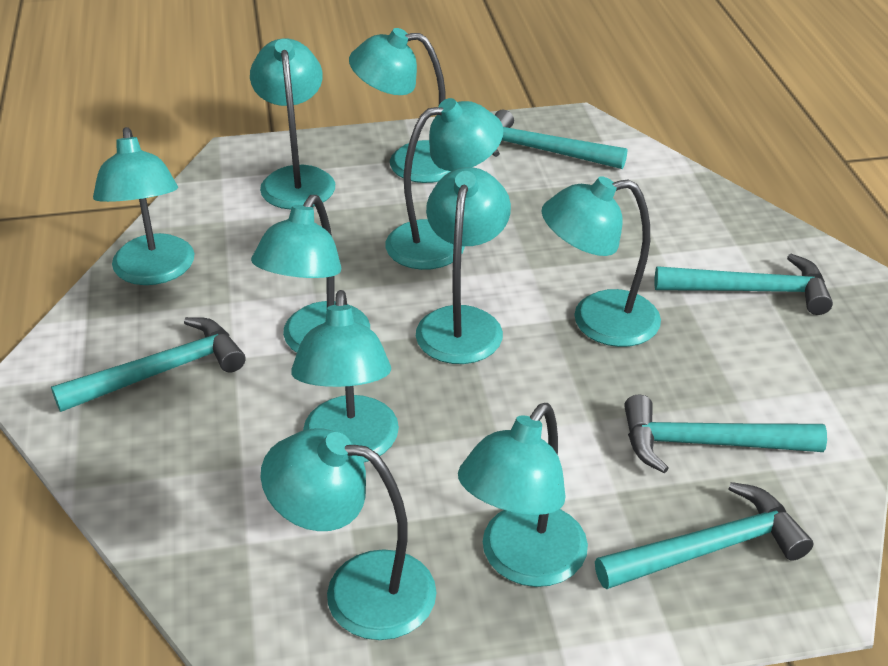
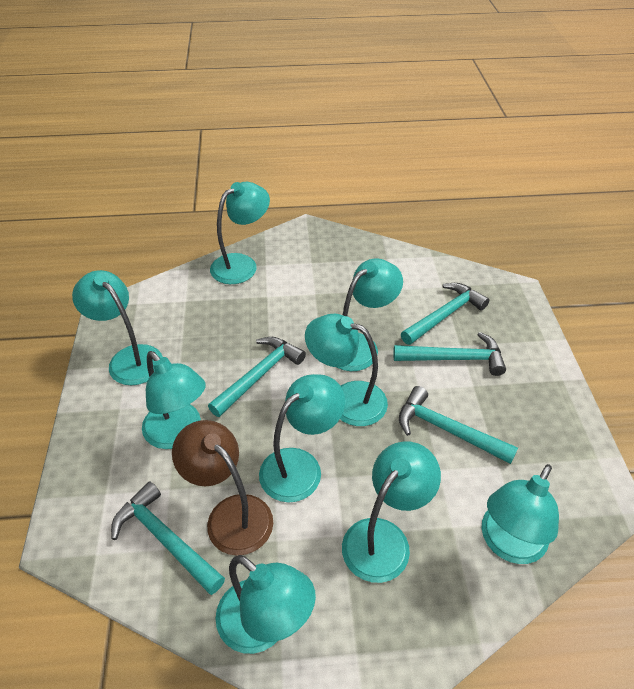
brown lamp: 0 -> 1
turquoise lamp: 10 -> 9

